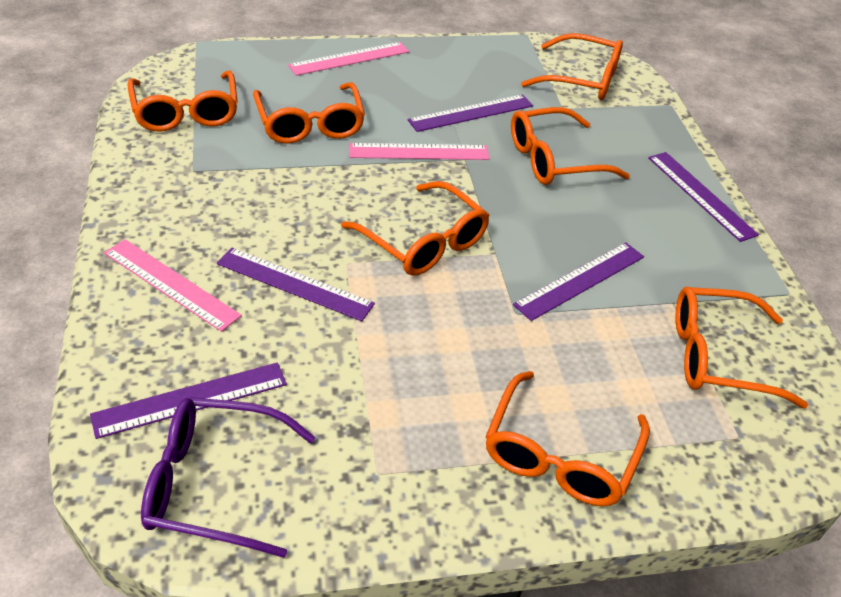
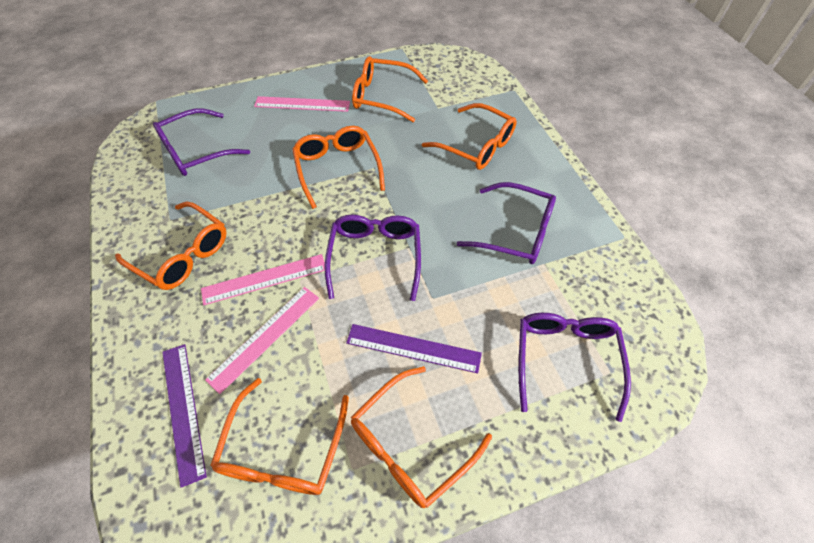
orange glasses: 7 -> 6
purple glasses: 1 -> 4
purple ruler: 5 -> 2

